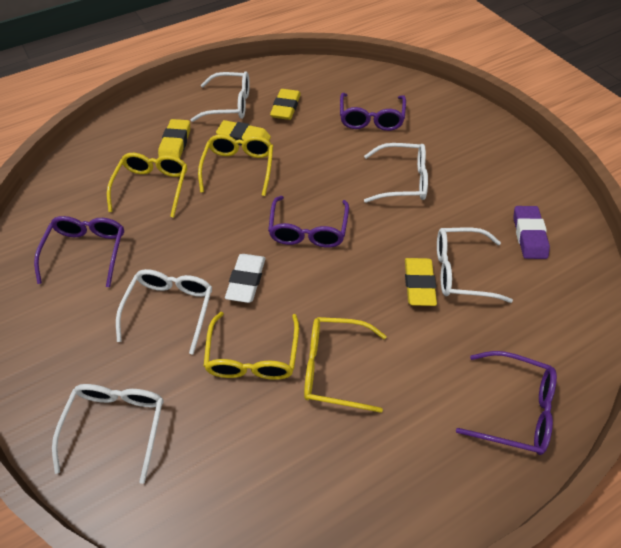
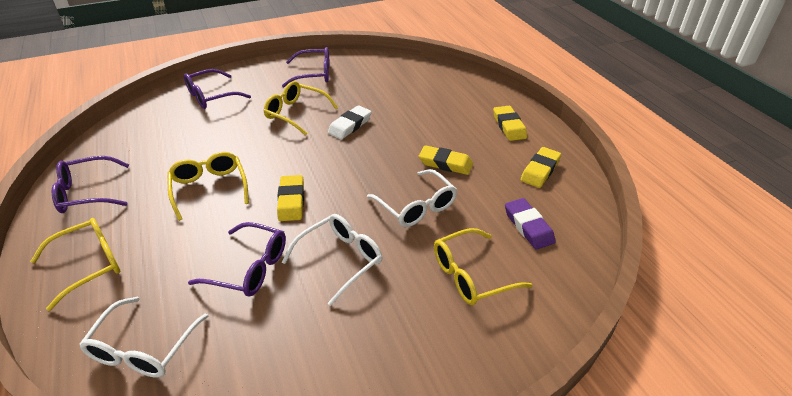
white glasses: 5 -> 3

